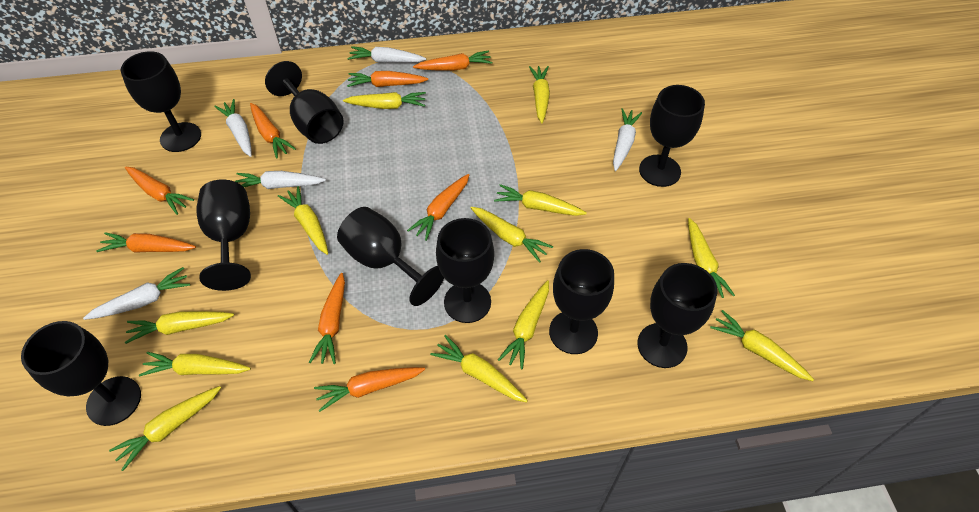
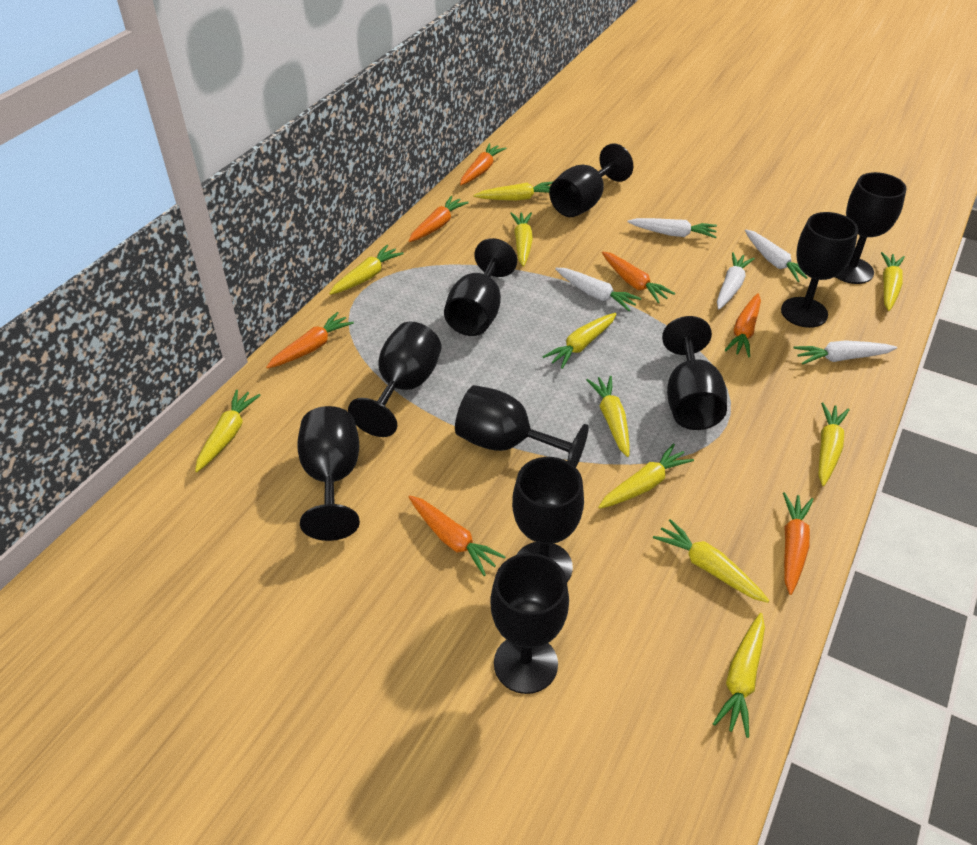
black goblet: 9 -> 10
orange carrot: 8 -> 7
yellow carrot: 12 -> 11

